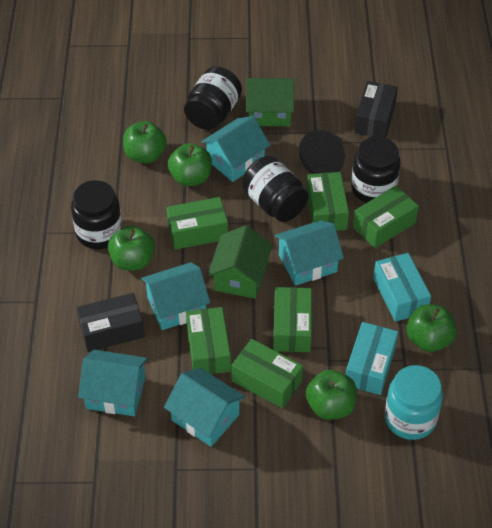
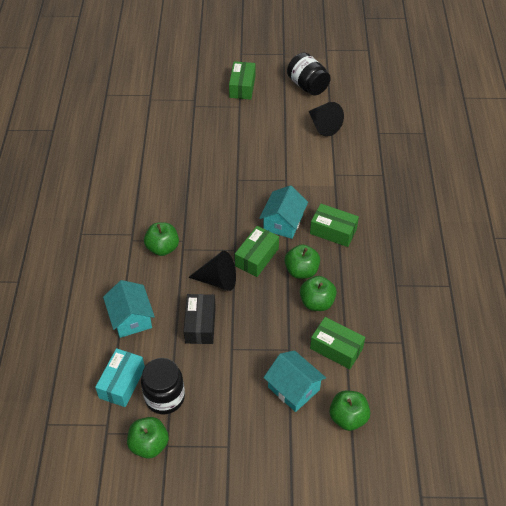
black box: 2 -> 1
black cone: 1 -> 2
black jar: 4 -> 2
green box: 6 -> 4
green house: 2 -> 0
turquoise box: 2 -> 1
turquoise house: 5 -> 3
turquoise jar: 1 -> 0

